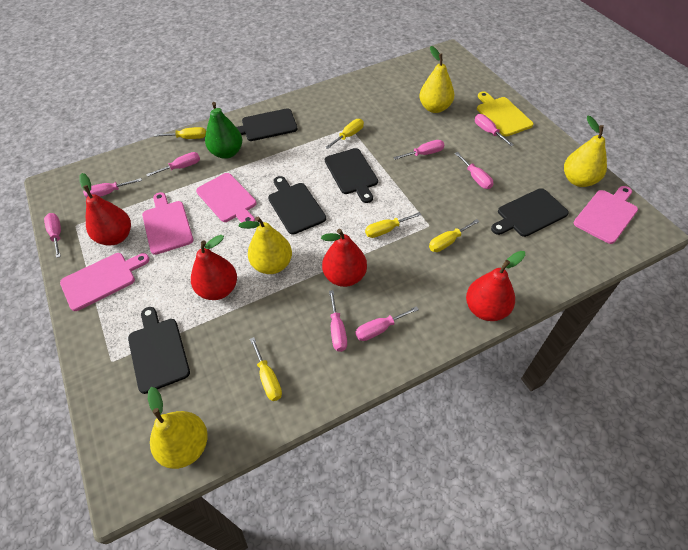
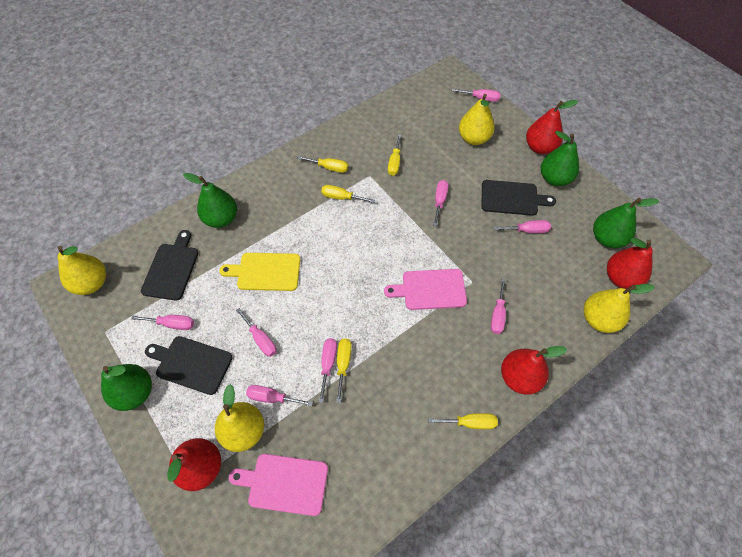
black cutting board: 5 -> 3
green pear: 1 -> 4
pink cutting board: 4 -> 2

